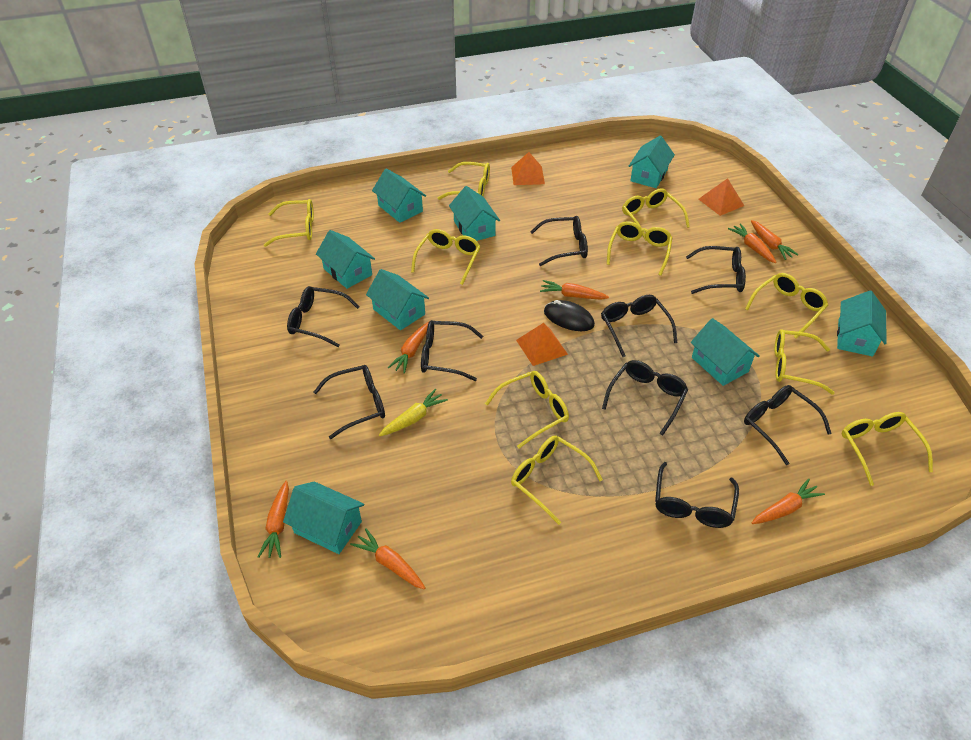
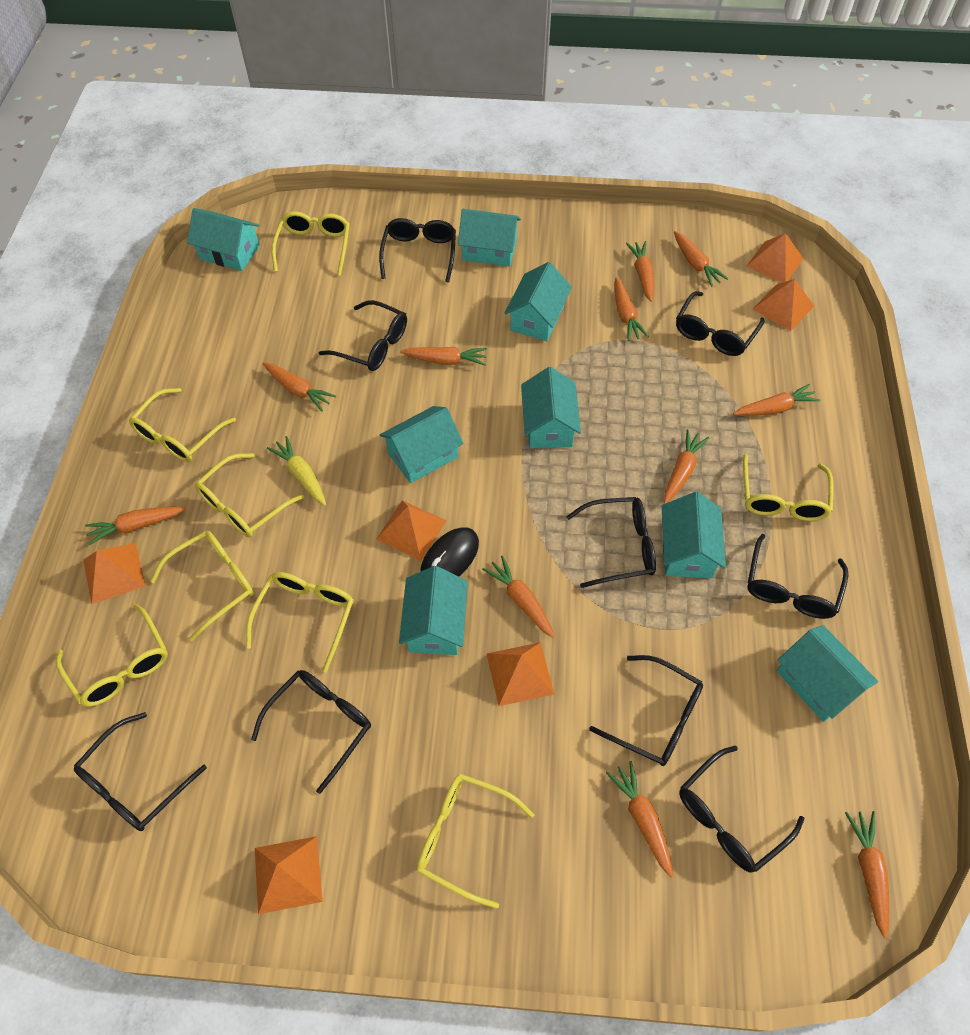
orange carrot: 7 -> 11
orange pyramid: 3 -> 6
yellow glasses: 10 -> 8

